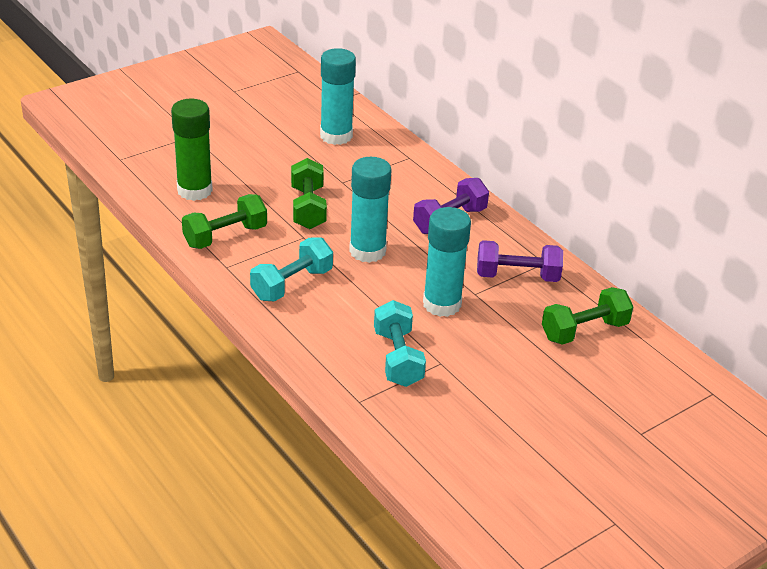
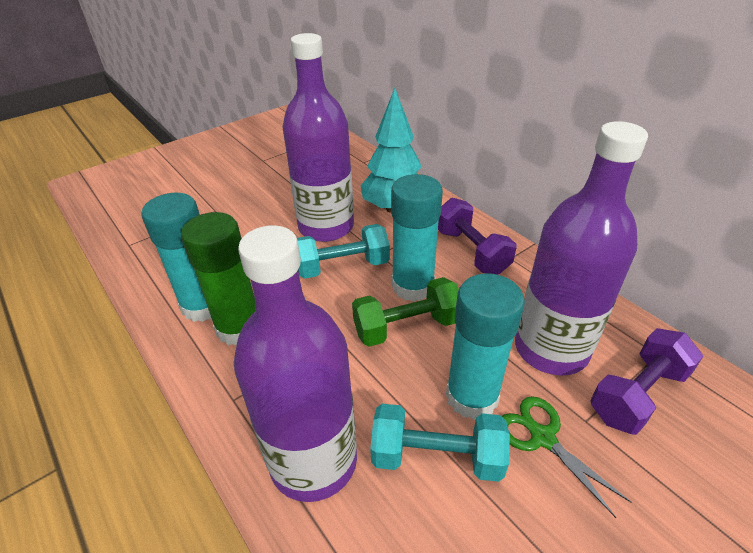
green dumbbell: 3 -> 1
green scissors: 0 -> 1
purple bottle: 0 -> 3
turquoise tree: 0 -> 1

